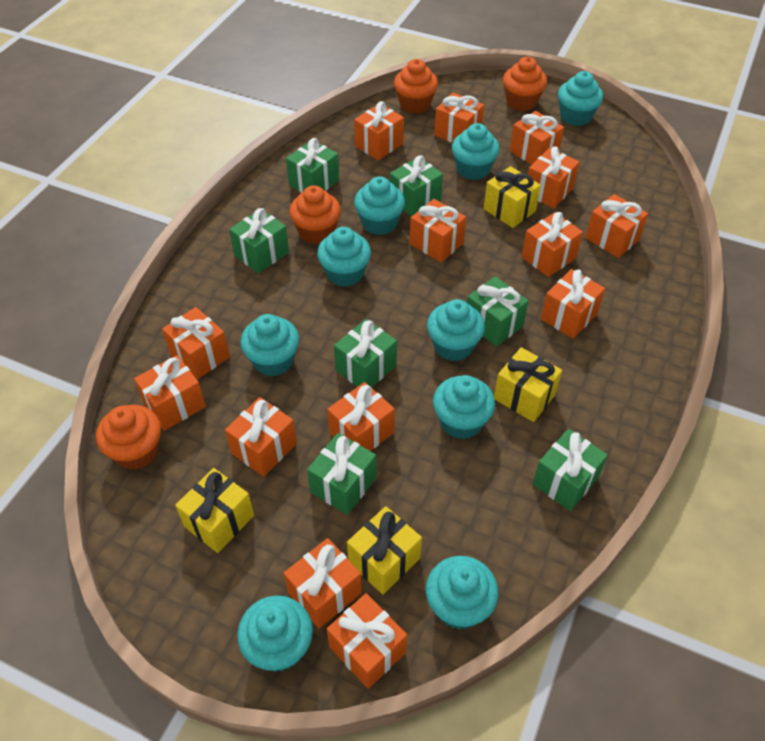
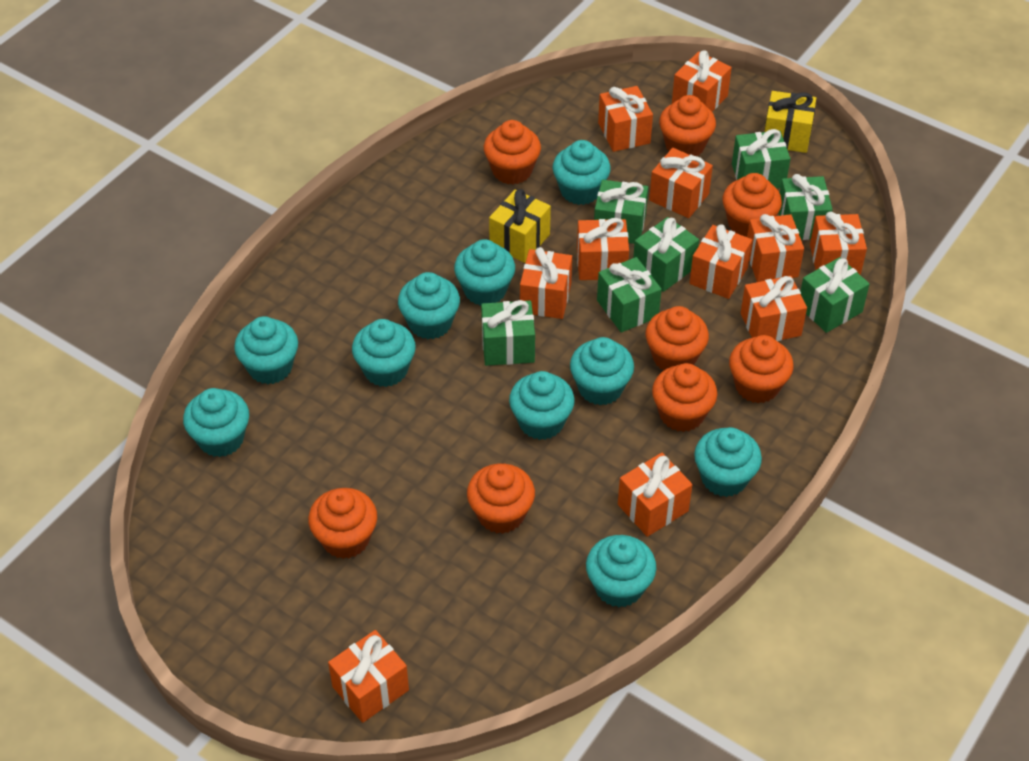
orange cupcake: 4 -> 8
orange gift: 14 -> 11
turquoise cupcake: 9 -> 10
yellow gift: 4 -> 2

